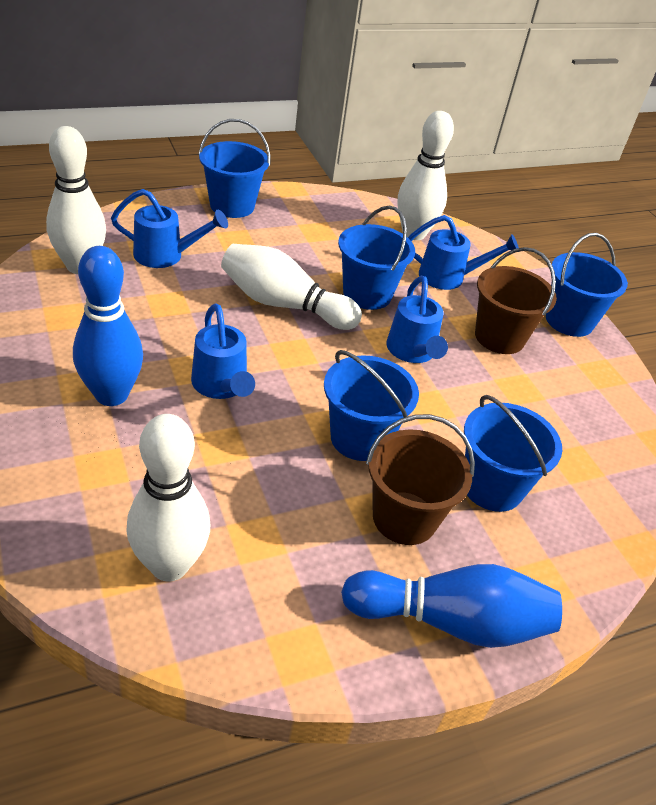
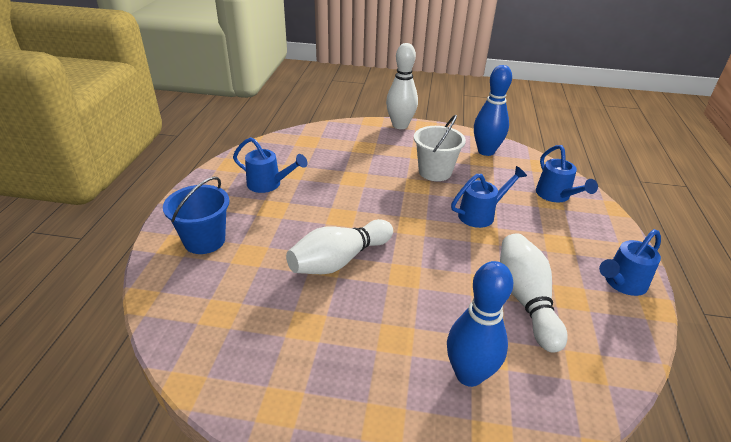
blue bucket: 5 -> 1
brown bucket: 2 -> 0
white bowling pin: 4 -> 3
white bucket: 0 -> 1

